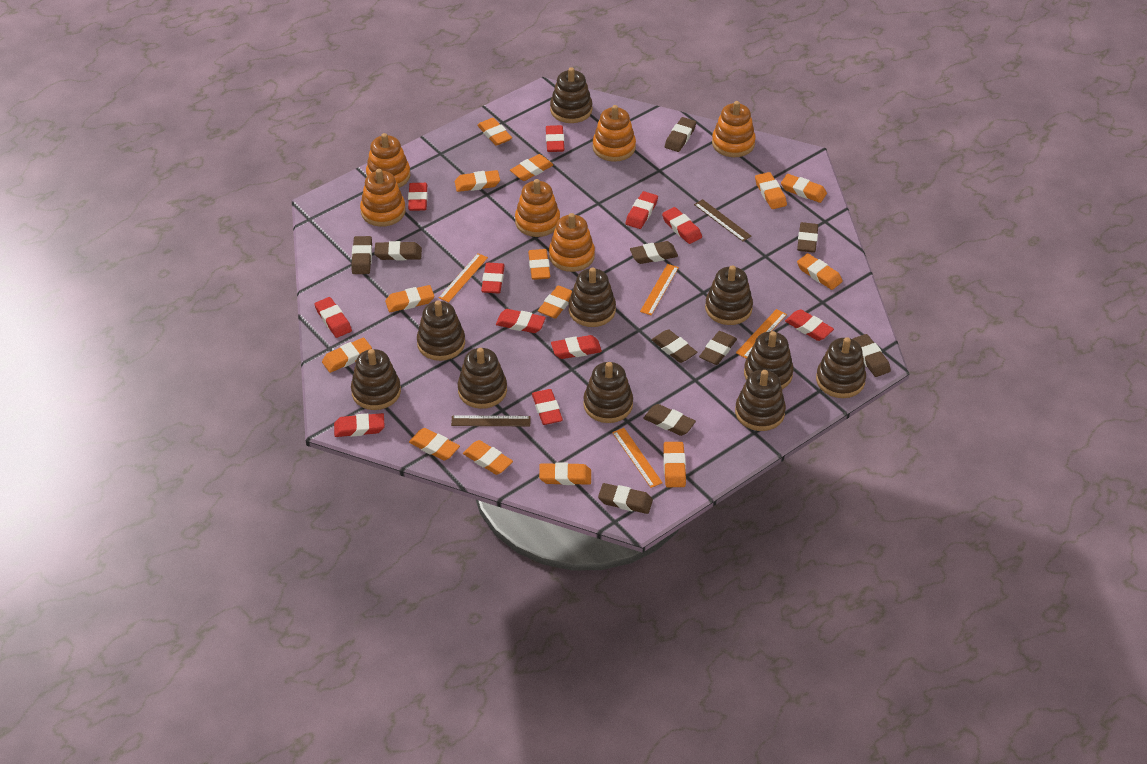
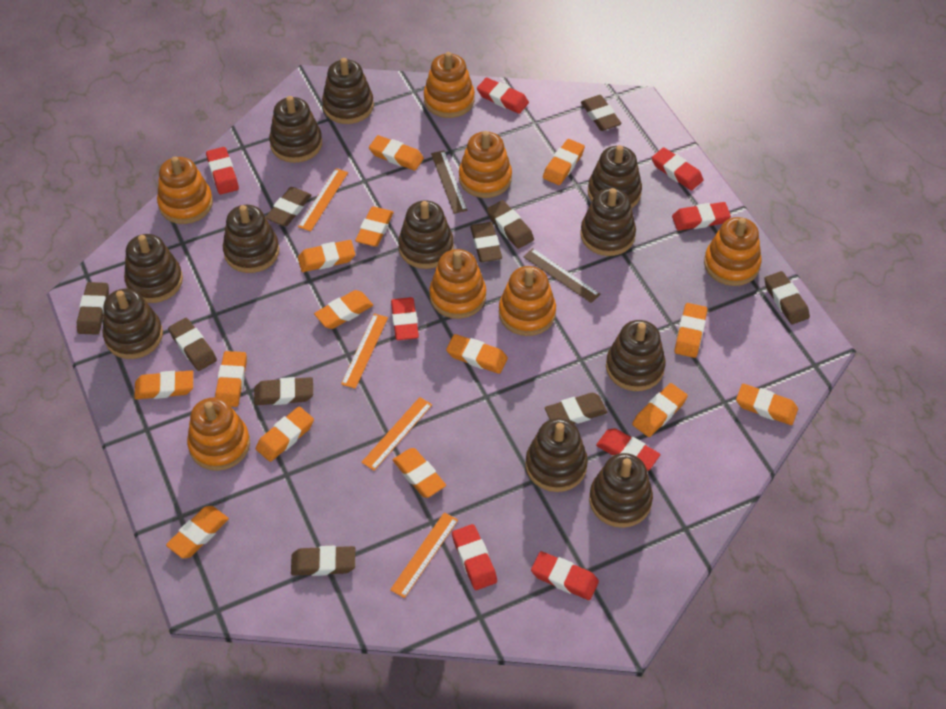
brown stacking toy: 10 -> 11
orange stacking toy: 6 -> 7
red eraser: 11 -> 8

